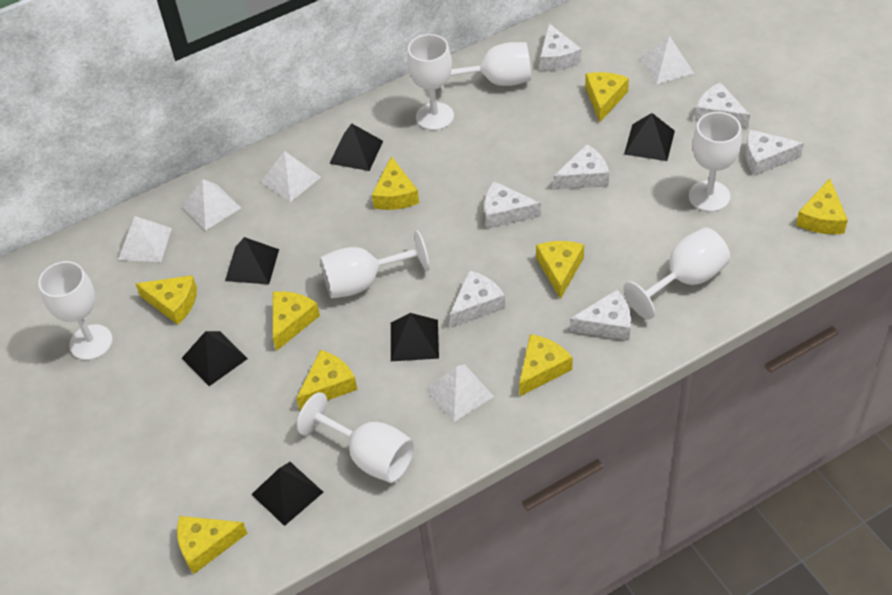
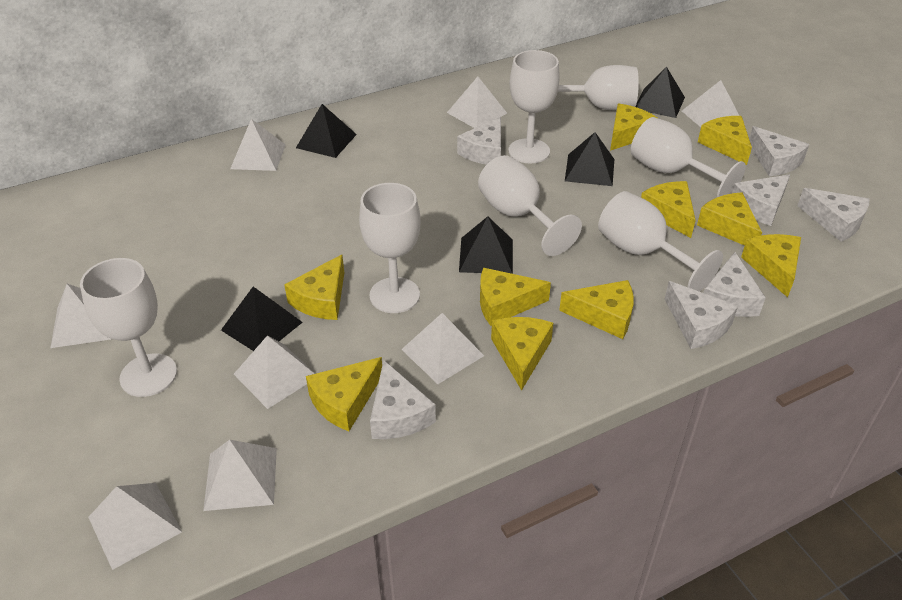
black pyramid: 6 -> 5
white pyramid: 5 -> 8
yellow cheese: 9 -> 10

